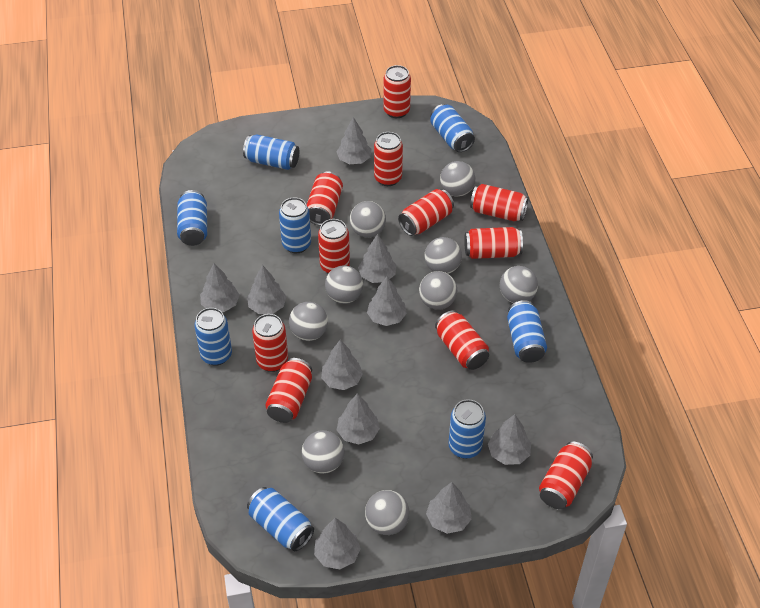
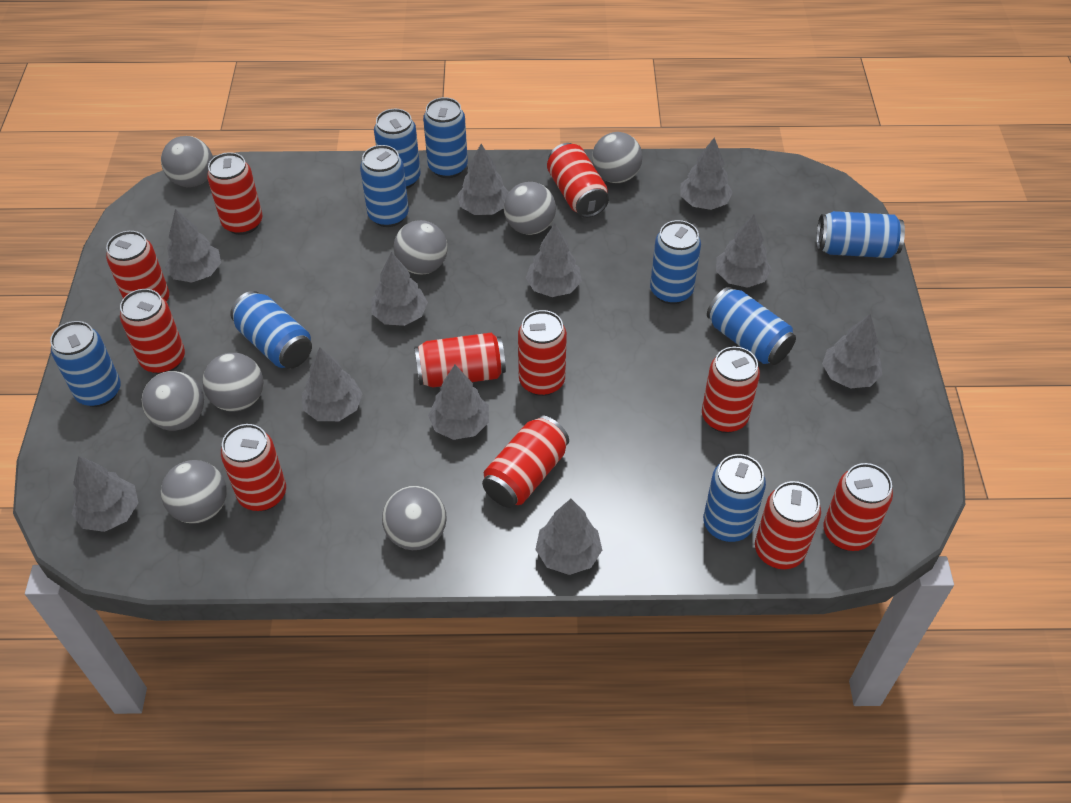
blue can: 8 -> 9
grey ball: 9 -> 8
grey tree: 10 -> 11

